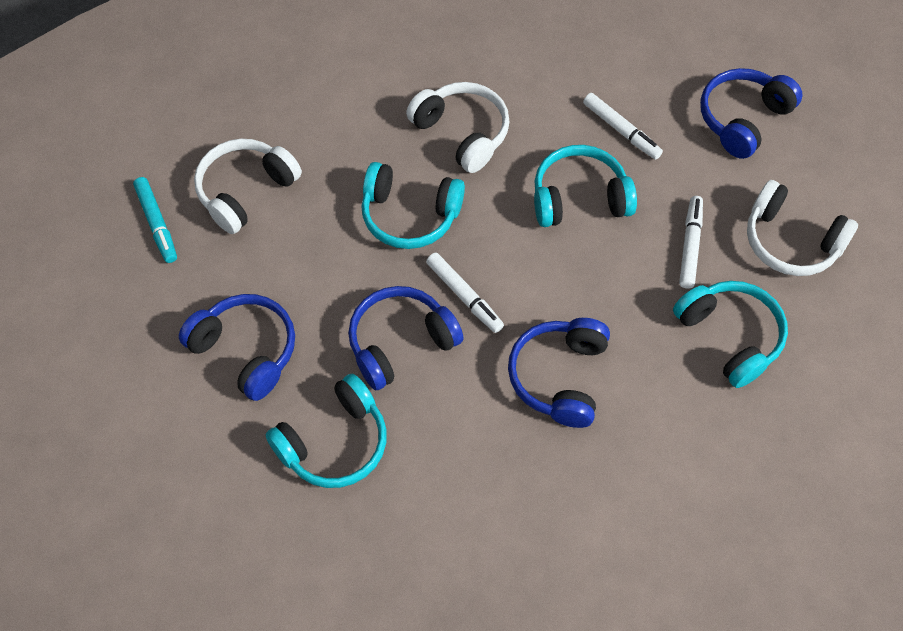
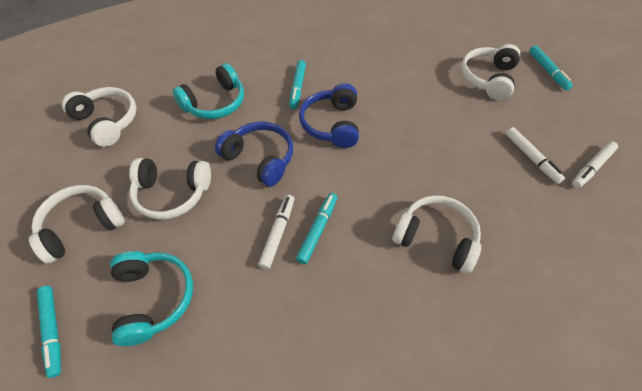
blue headphones: 4 -> 2
turquoise headphones: 4 -> 2
turquoise marker: 1 -> 4
white headphones: 3 -> 5

